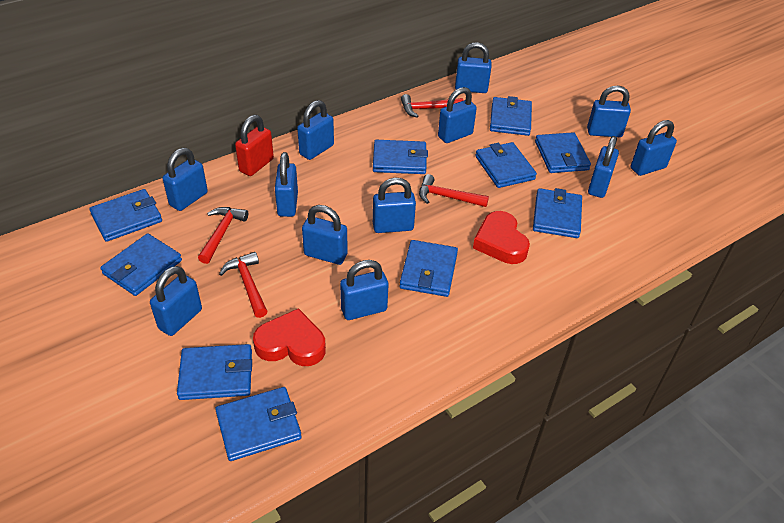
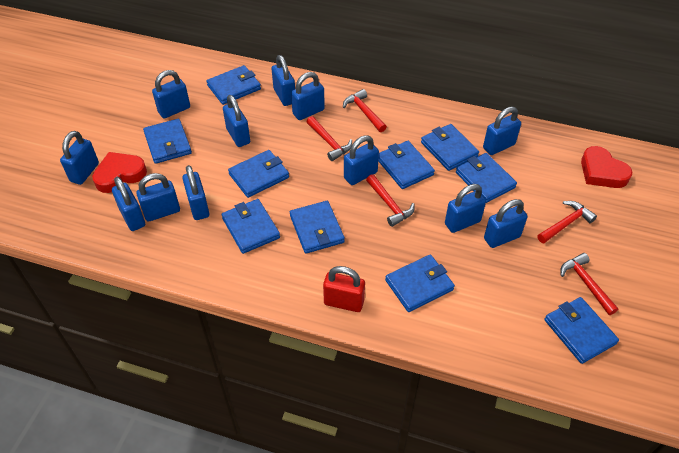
red hammer: 4 -> 5

